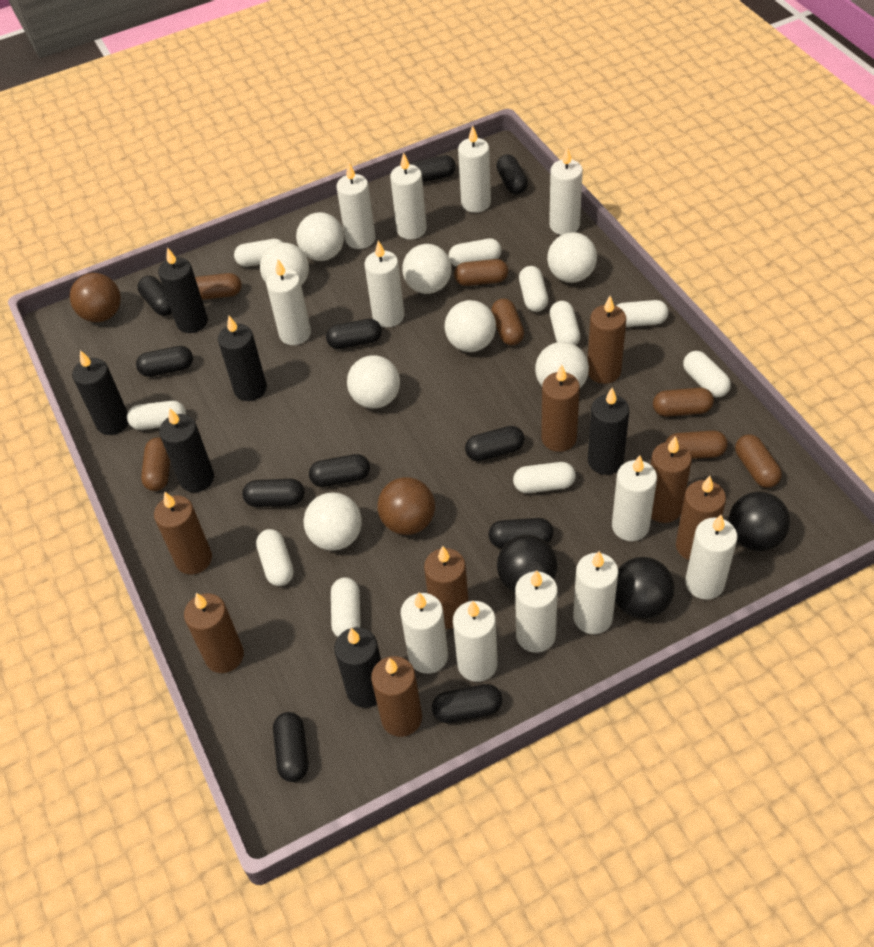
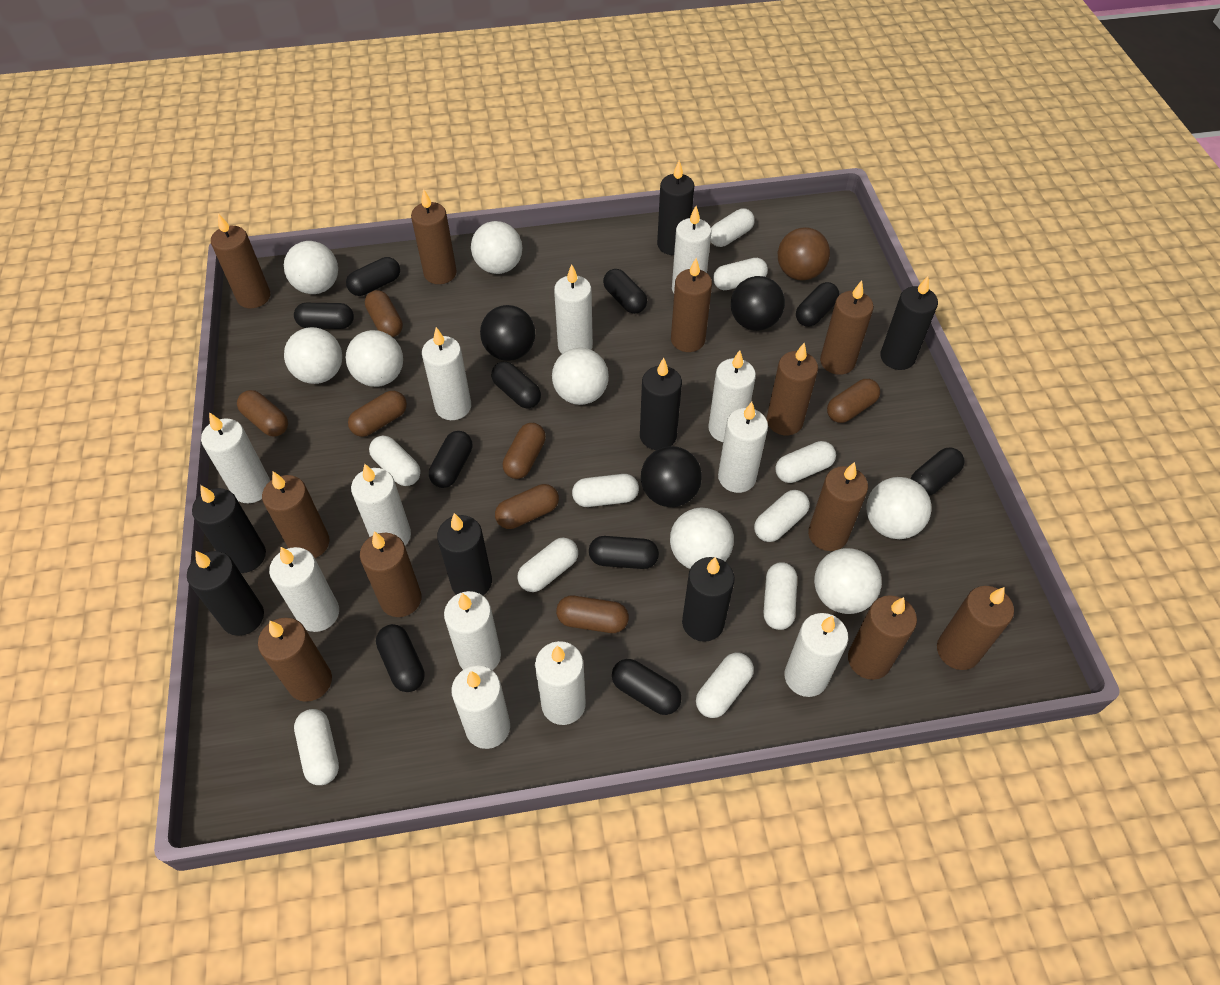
black candle: 6 -> 7
black capsule: 11 -> 10
brown ball: 2 -> 1
brown candle: 8 -> 11

